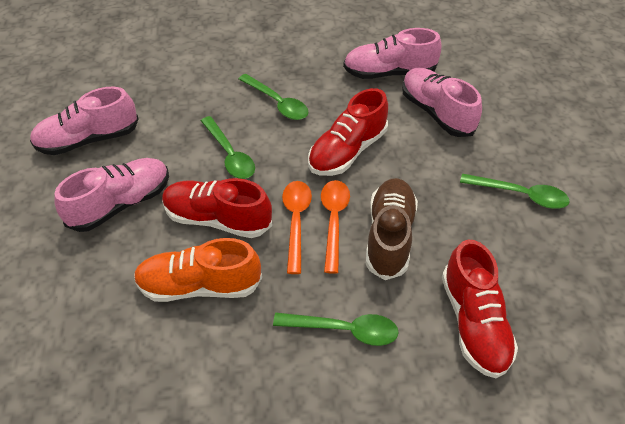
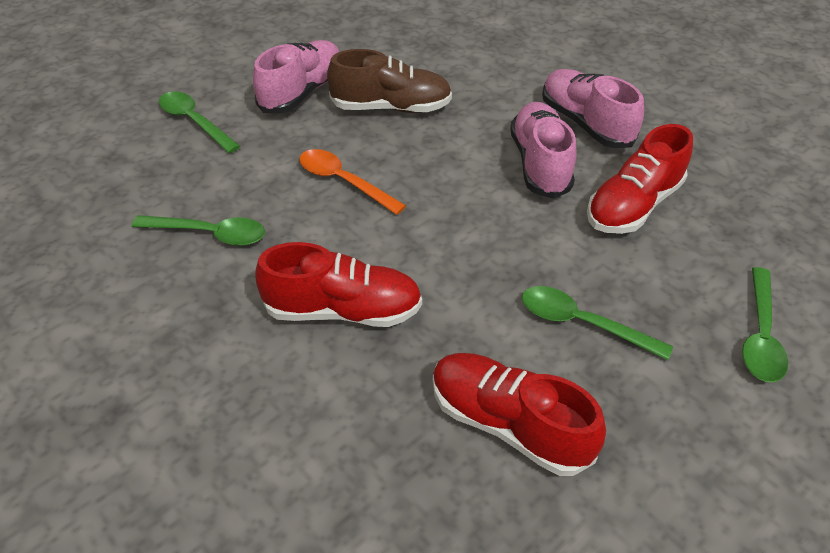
orange shoe: 1 -> 0
orange spoon: 2 -> 1
pink shoe: 4 -> 3

